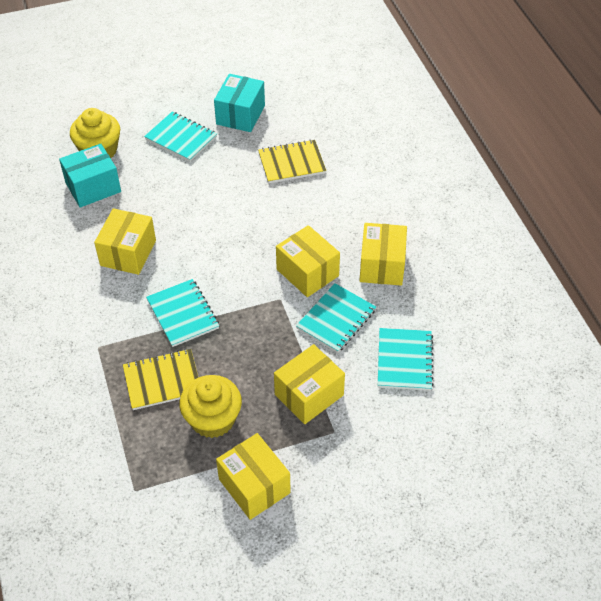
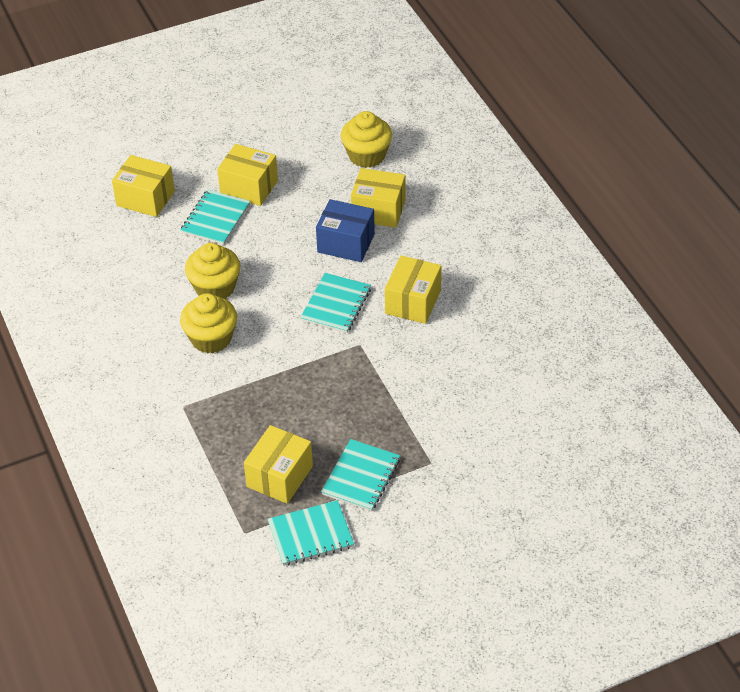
blue box: 0 -> 1
turquoise box: 2 -> 0
yellow cupcake: 2 -> 3
yellow notebook: 2 -> 0

